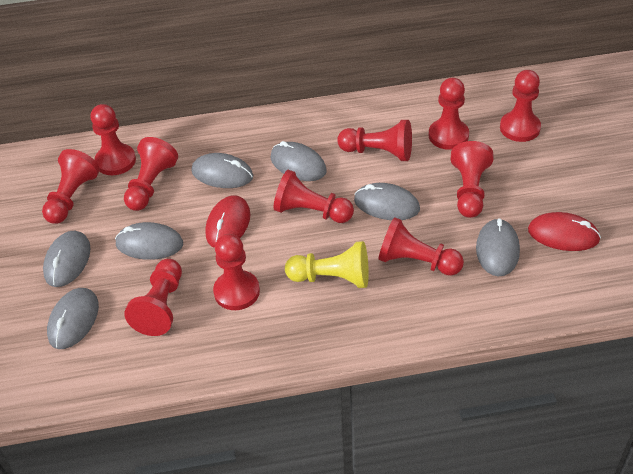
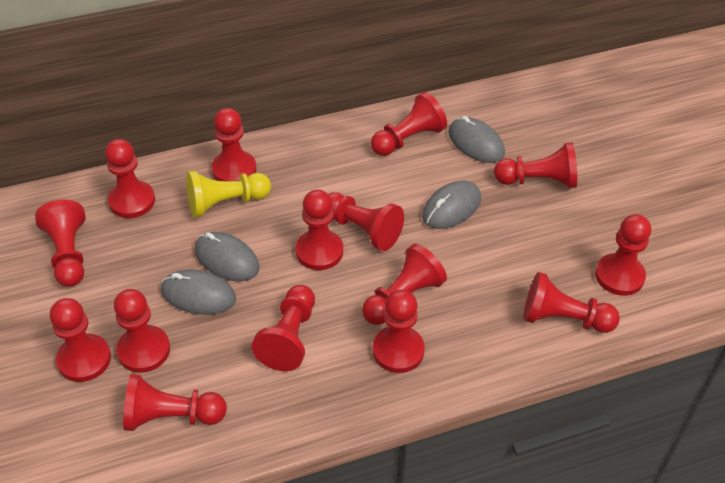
grey mouse: 7 -> 4
red mouse: 2 -> 0
red pawn: 11 -> 15

